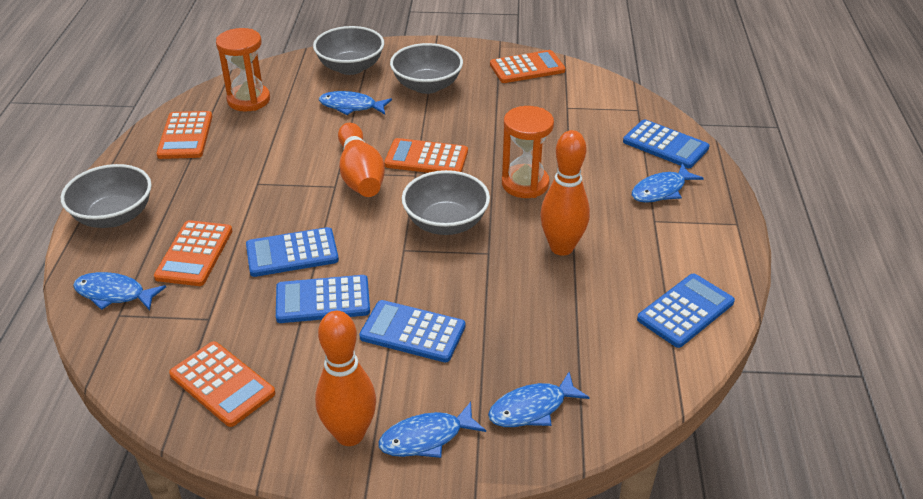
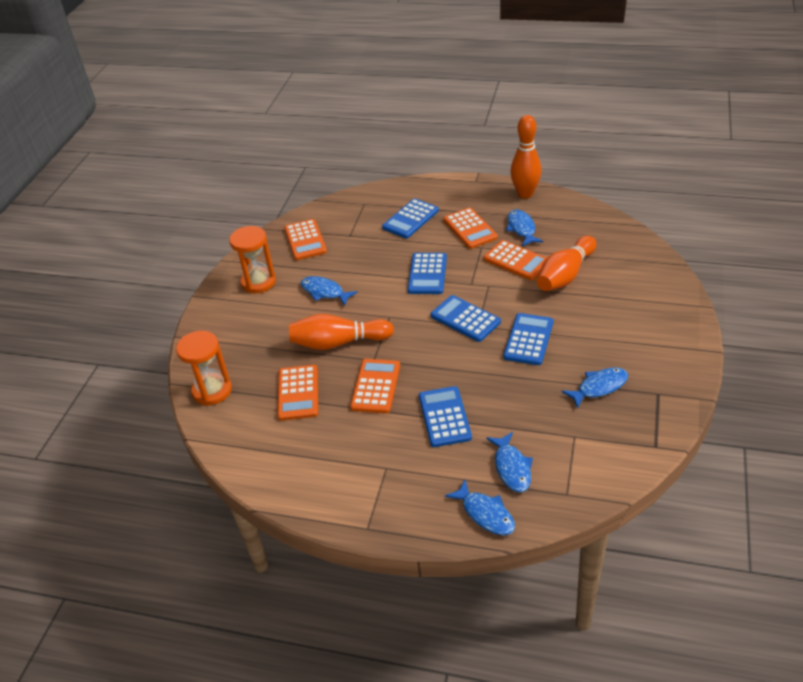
grey bowl: 4 -> 0

